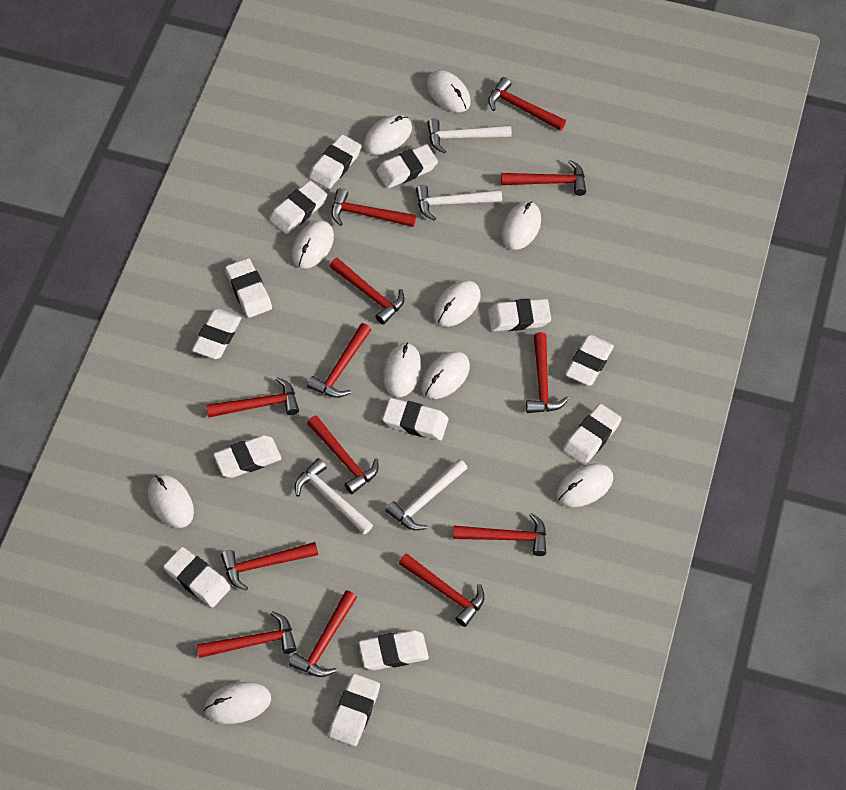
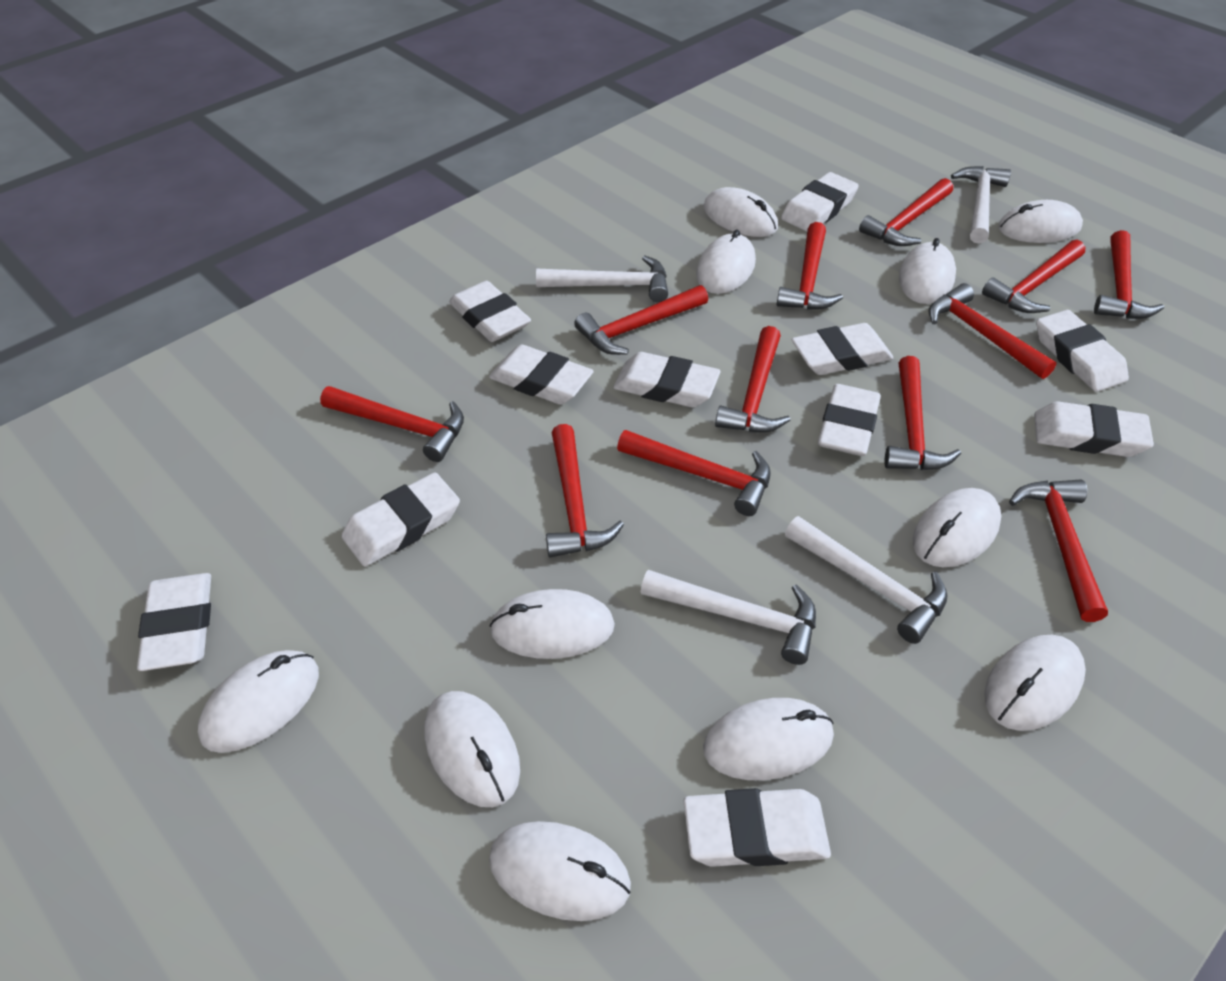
red hammer: 13 -> 12
white eraser: 13 -> 11
white mouse: 10 -> 11

